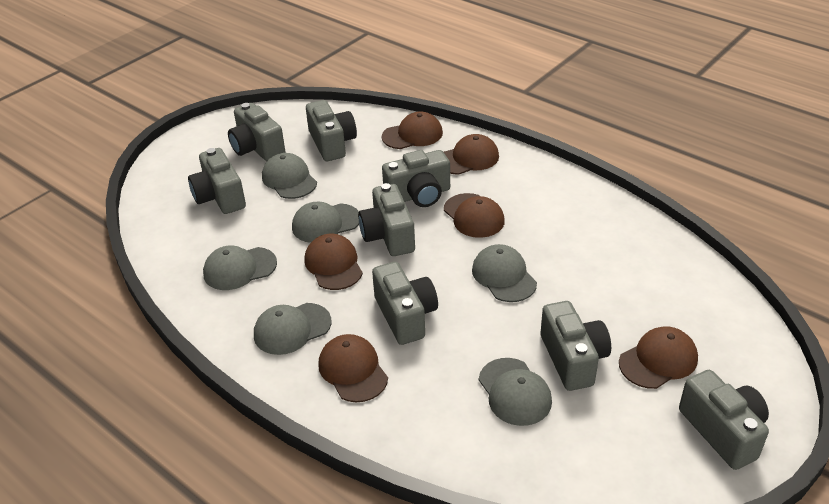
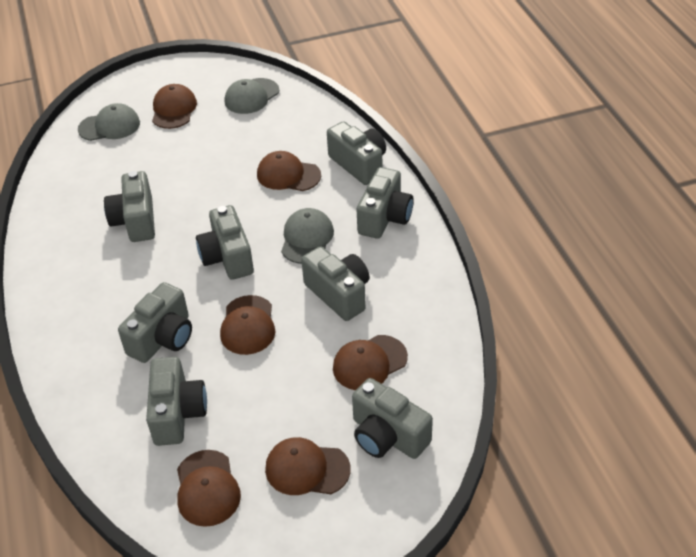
grey cap: 6 -> 3

